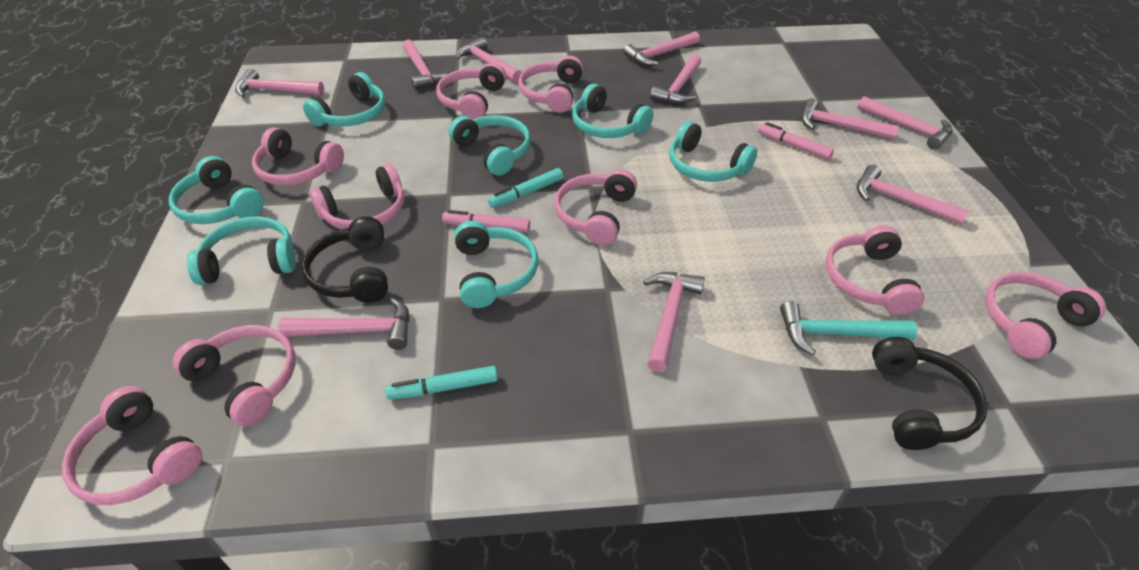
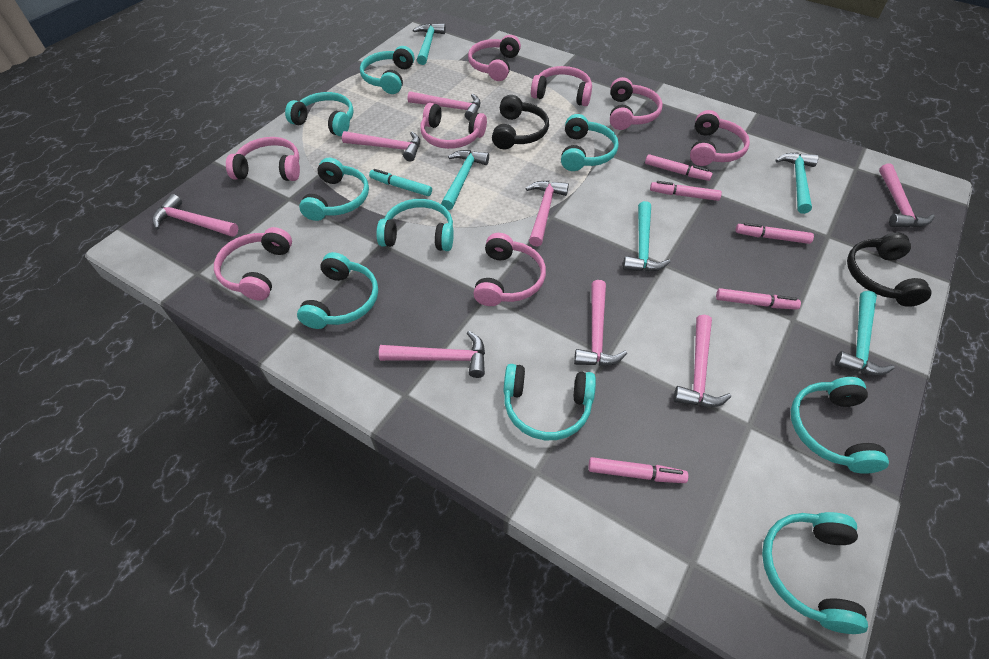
pink hammer: 10 -> 8
pink headphones: 9 -> 8
pink marker: 2 -> 5
turquoise hammer: 1 -> 5
turquoise headphones: 7 -> 9
turquoise marker: 2 -> 1

